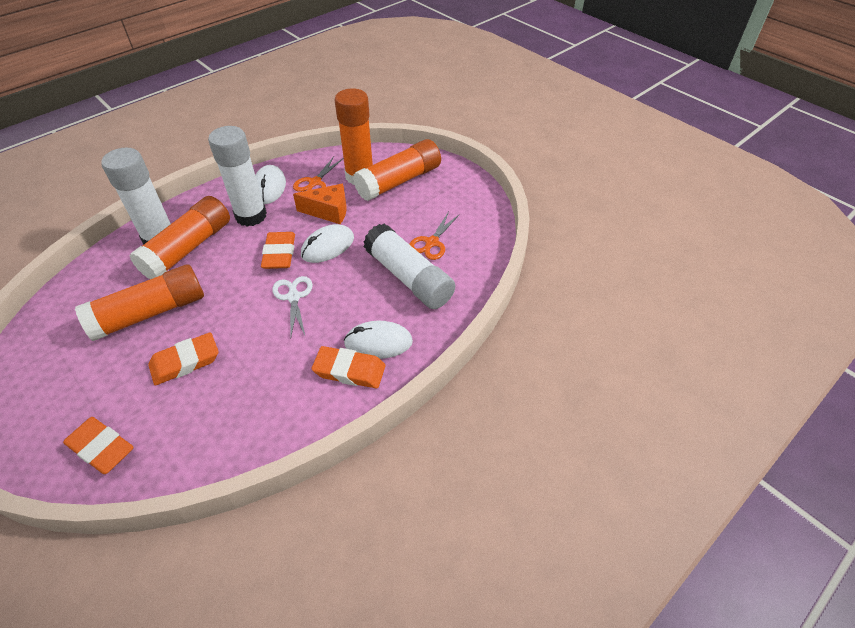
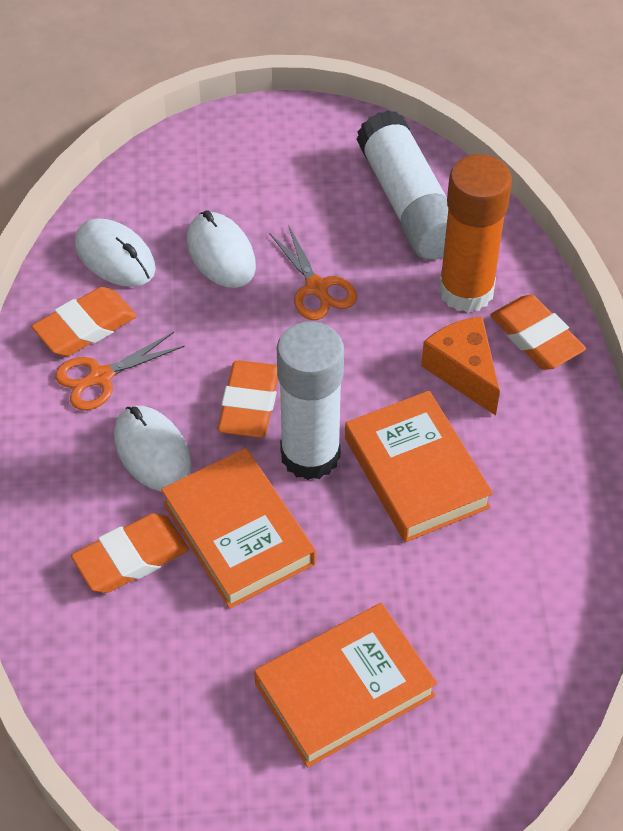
orange book: 0 -> 3
orange glue stick: 4 -> 1
white glue stick: 3 -> 2
white scissors: 1 -> 0

